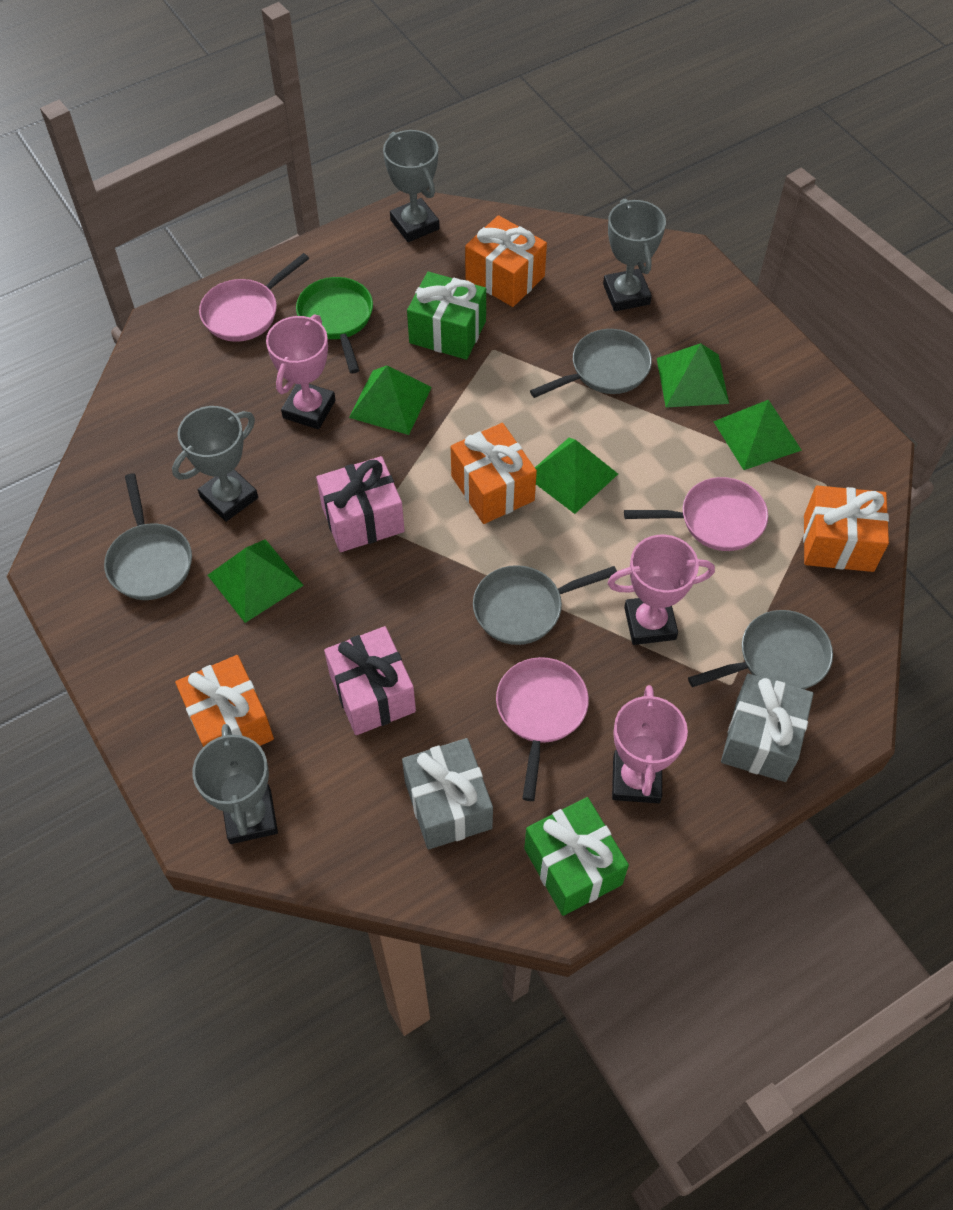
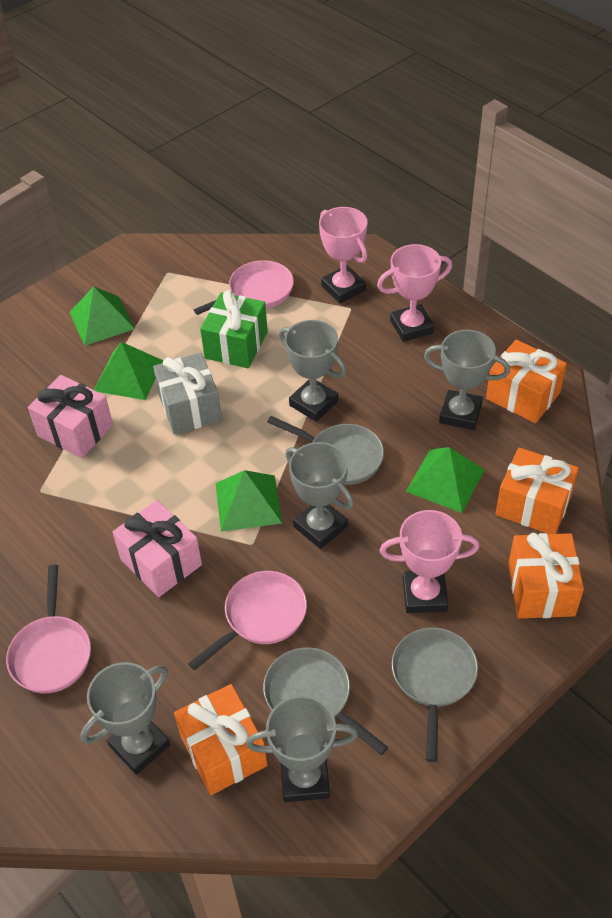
green gift: 2 -> 1
green pan: 1 -> 0
green pyramid: 5 -> 4
grey gift: 2 -> 1
grey pan: 4 -> 3
grey trophy: 4 -> 5

